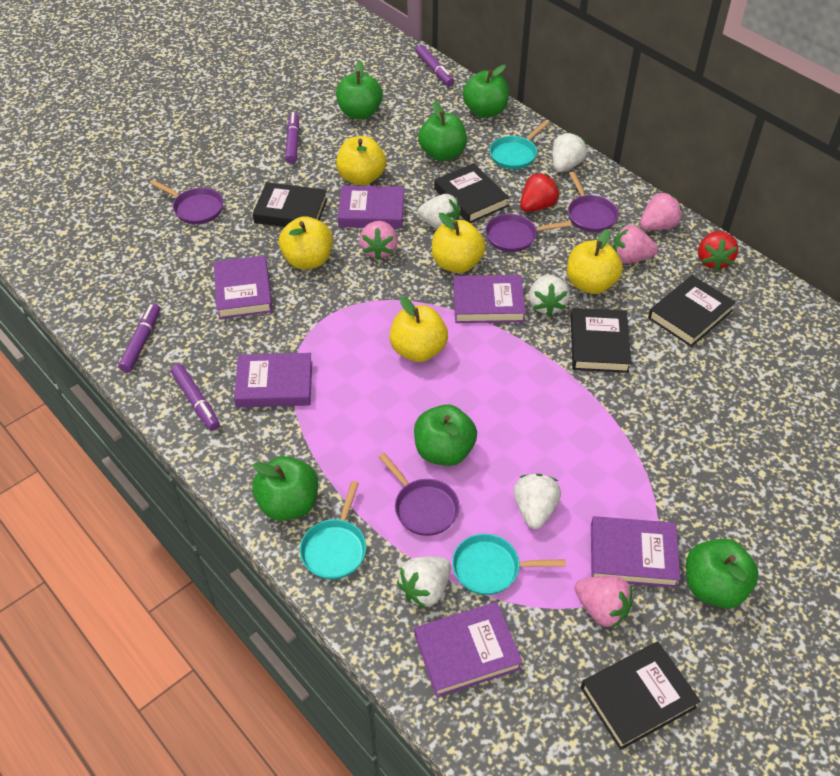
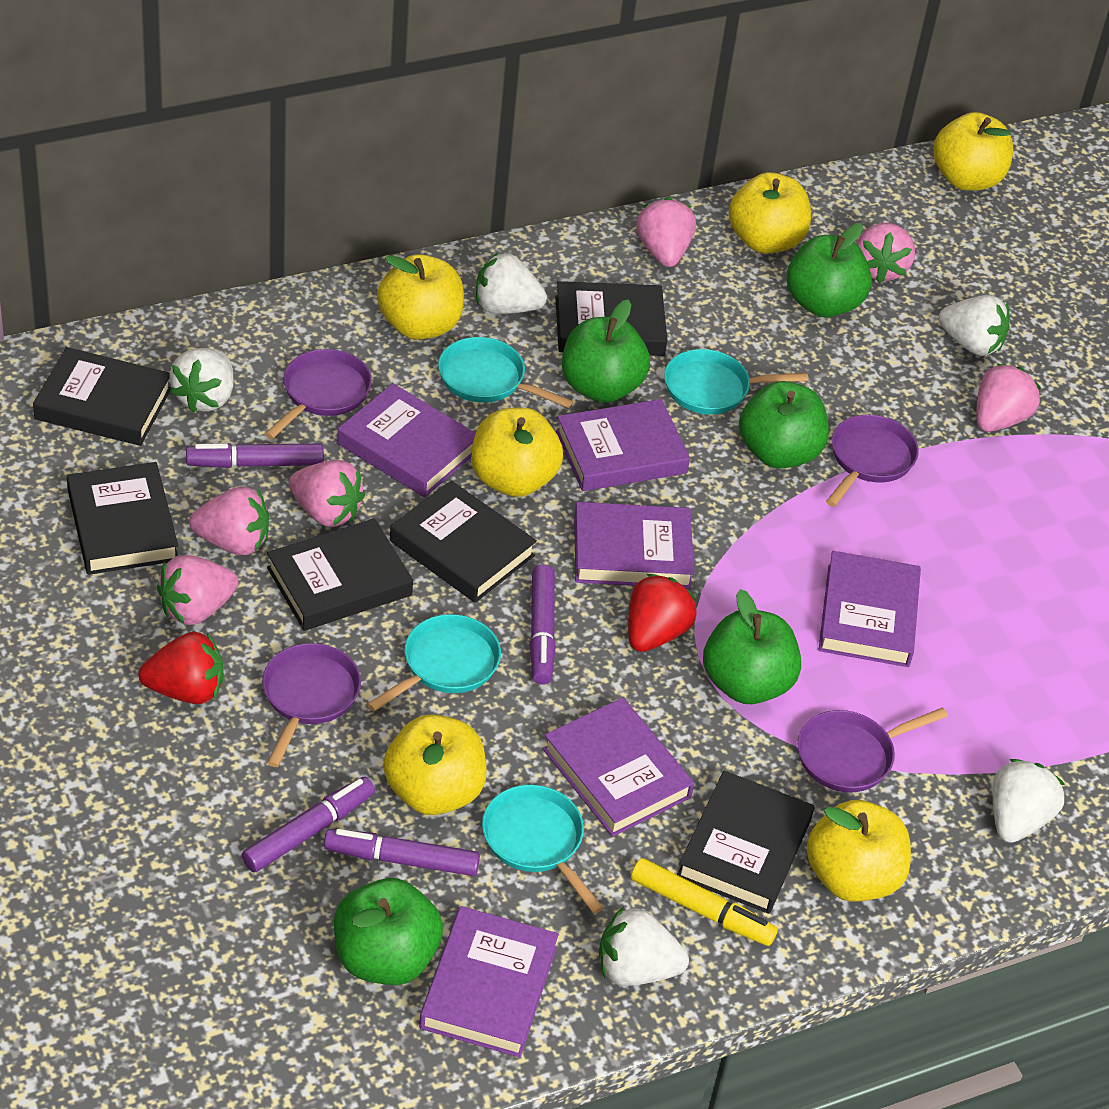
black book: 5 -> 6
green apple: 6 -> 5
pink strawberry: 4 -> 6
turquoise pan: 3 -> 4
yellow apple: 5 -> 6
yellow marker: 0 -> 1

